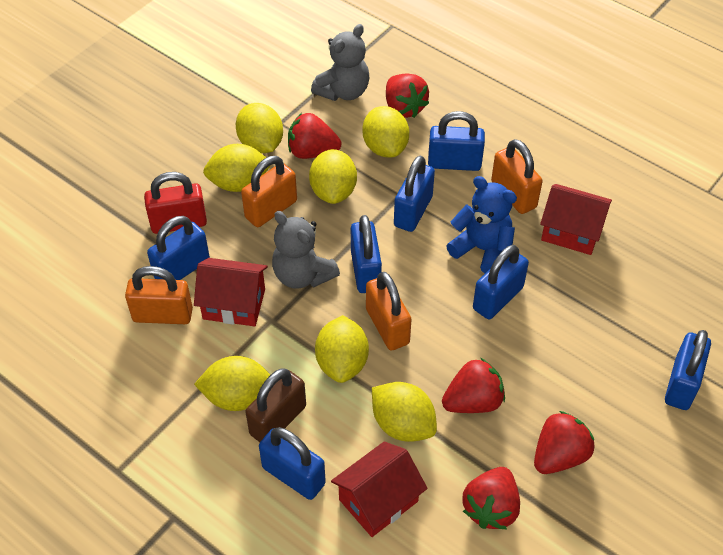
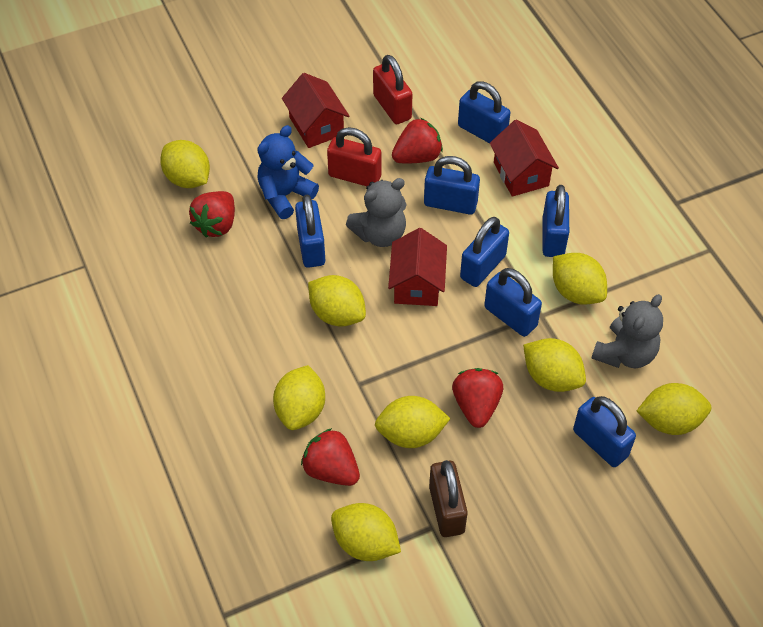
orange padlock: 4 -> 0
red padlock: 1 -> 2
red strawberry: 5 -> 4
yellow lemon: 7 -> 8

